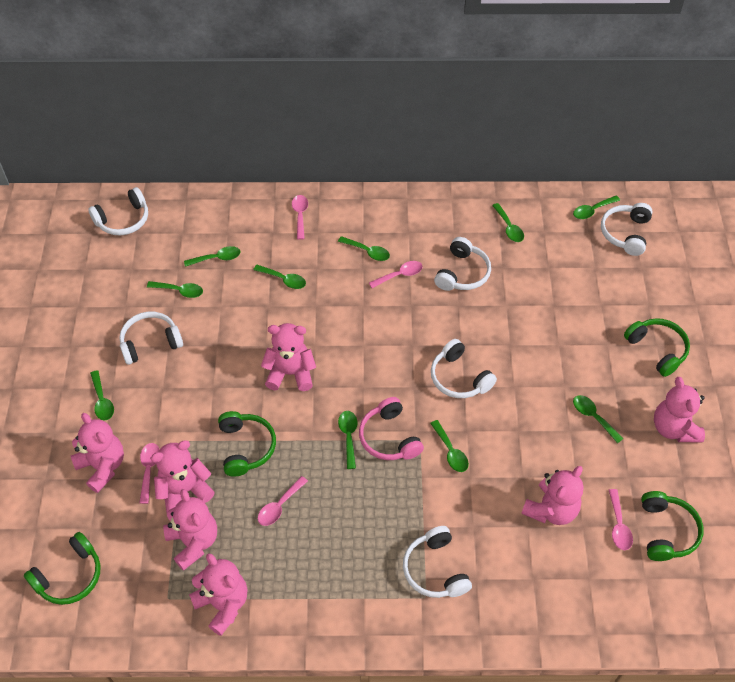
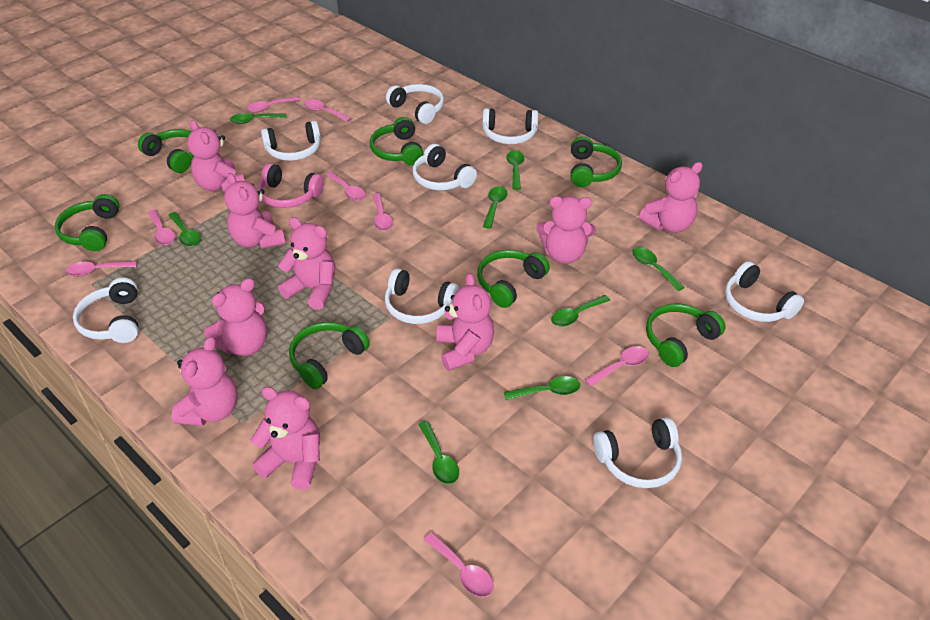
green headphones: 4 -> 7
green spoon: 10 -> 8
pink spoon: 5 -> 8
pink teddy bear: 7 -> 9
white headphones: 6 -> 8

